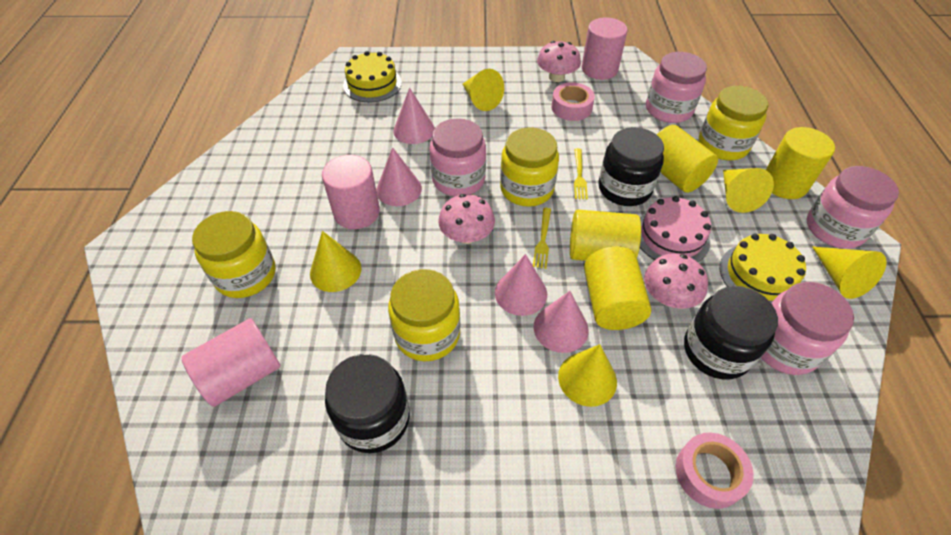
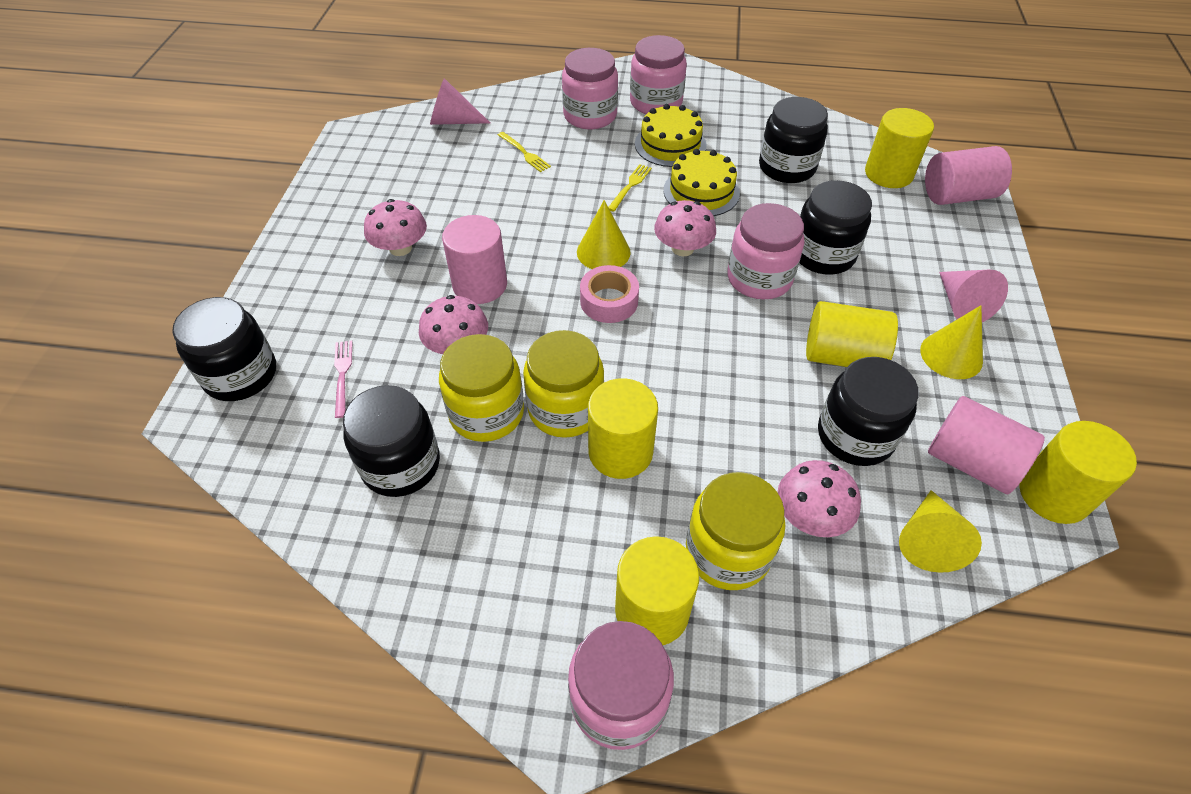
black jar: 3 -> 5
pink cake: 1 -> 0
pink cone: 4 -> 2
pink fork: 0 -> 1
pink mushroom: 3 -> 4
pink tape: 2 -> 1
yellow cone: 5 -> 3
yellow cylinder: 4 -> 5
yellow jar: 4 -> 3

